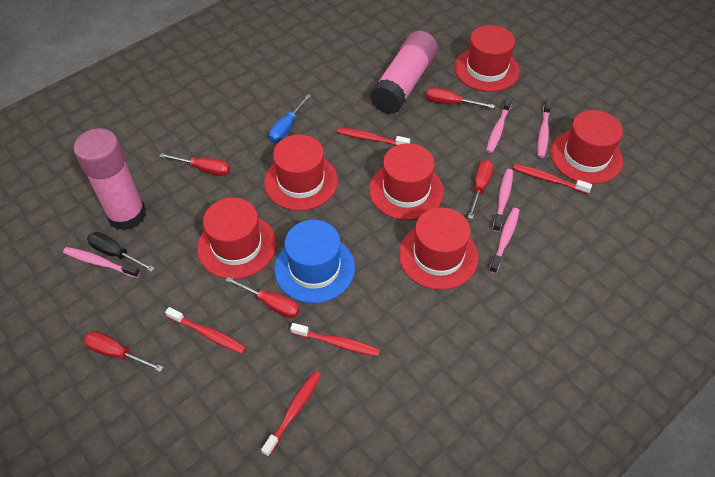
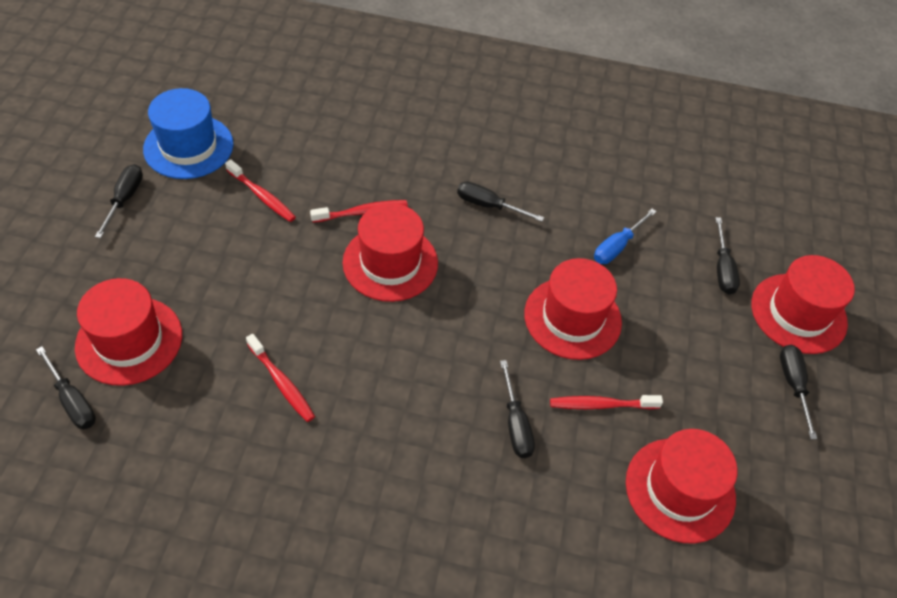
black screwdriver: 1 -> 6
pink glue stick: 2 -> 0
pink toothbrush: 5 -> 0
red hat: 6 -> 5
red screwdriver: 5 -> 0
red toothbrush: 5 -> 4

